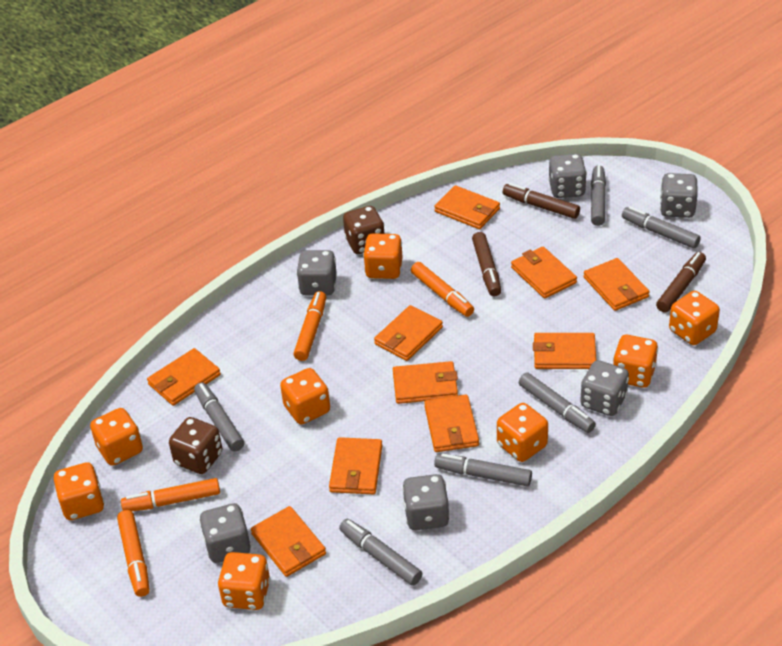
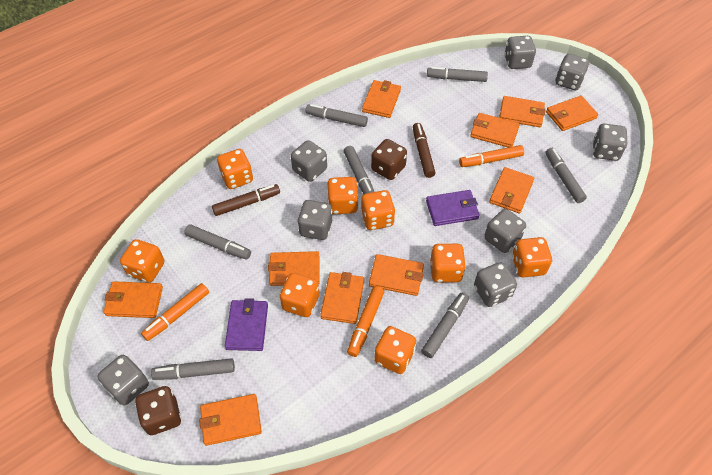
brown marker: 3 -> 2
grey dice: 6 -> 8
grey marker: 6 -> 7
orange marker: 4 -> 3
purple wallet: 0 -> 2

